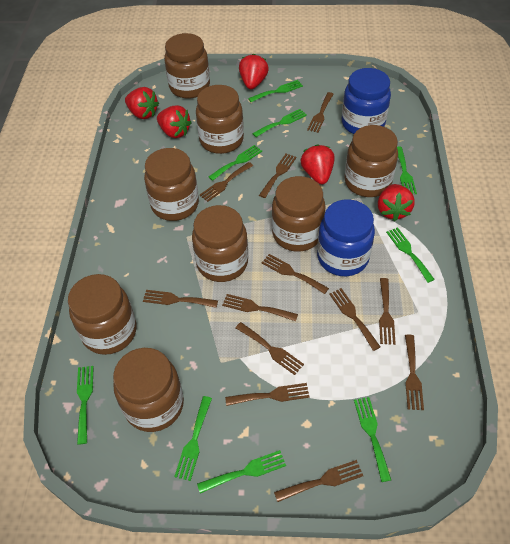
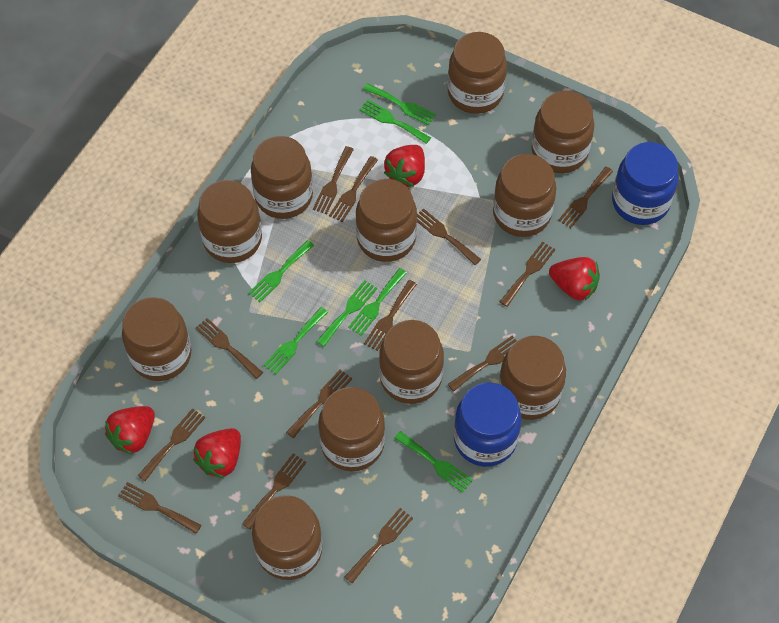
brown fork: 12 -> 13
brown jar: 8 -> 11
green fork: 9 -> 7
red strawberry: 5 -> 4

